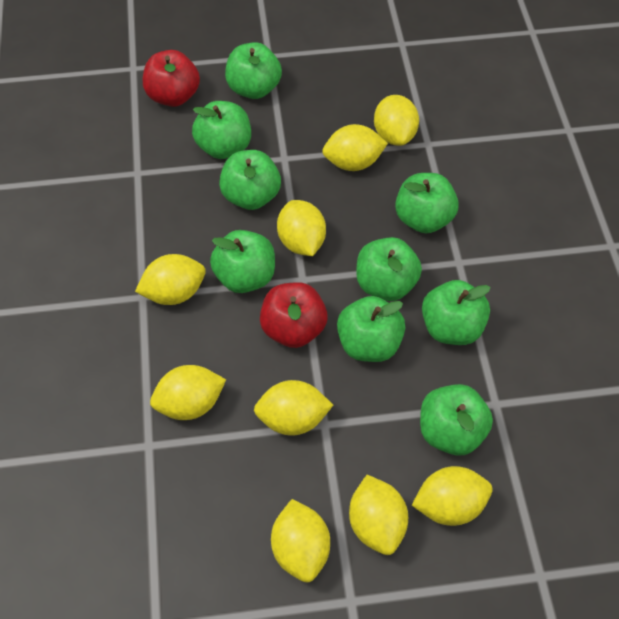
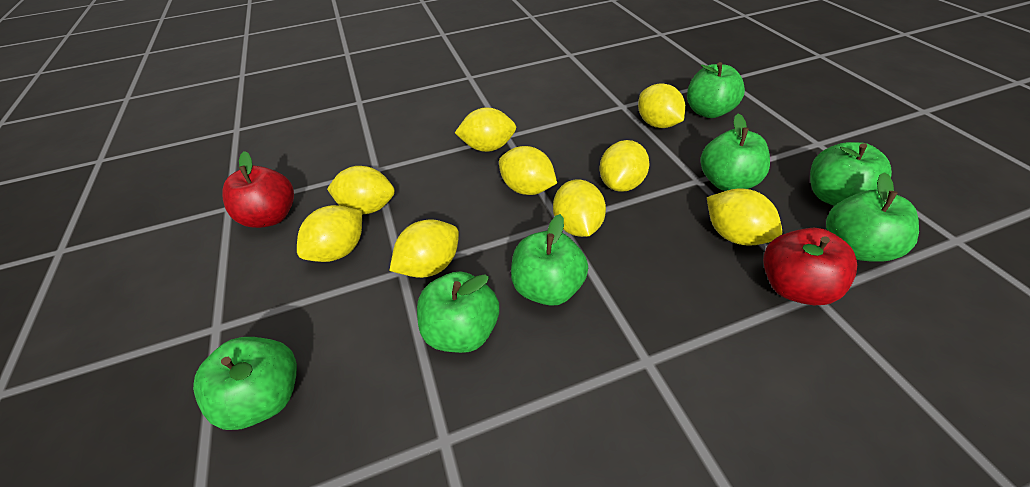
green apple: 9 -> 7

